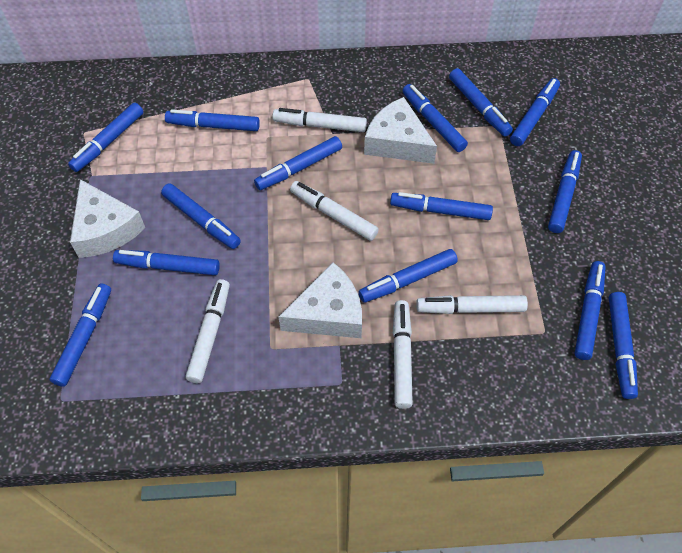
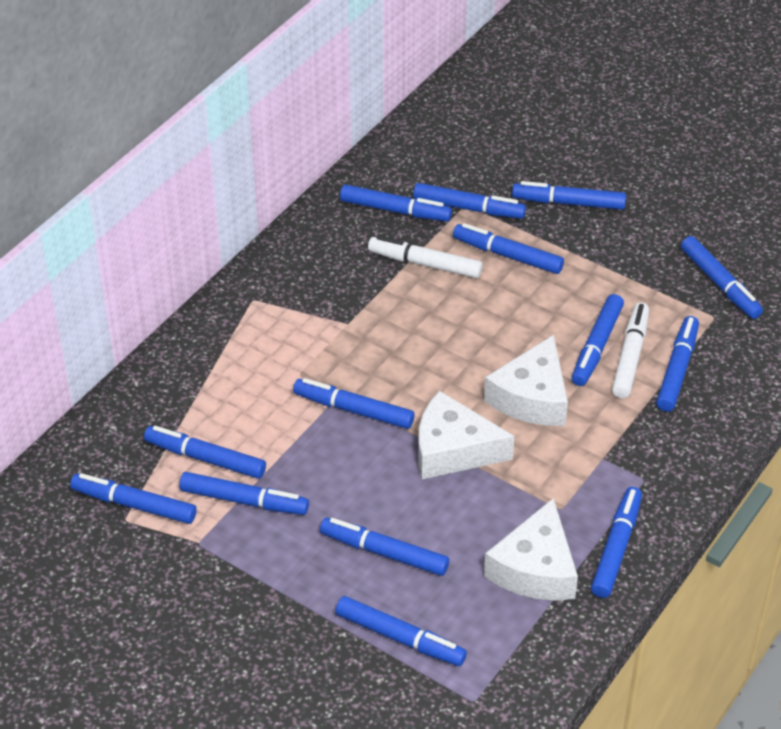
white marker: 5 -> 2

